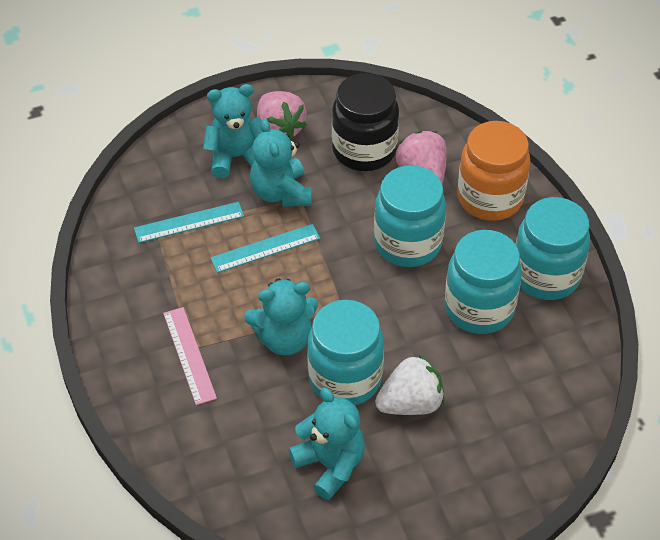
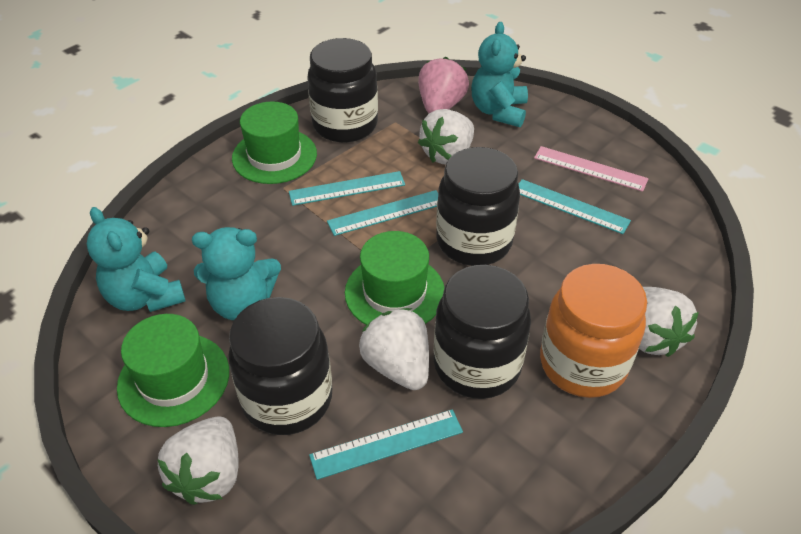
black jar: 1 -> 4
green hat: 0 -> 3
pink strawberry: 2 -> 1
turquoise jar: 4 -> 0
turquoise ruler: 2 -> 4
turquoise teddy bear: 4 -> 3
white strawberry: 1 -> 4

